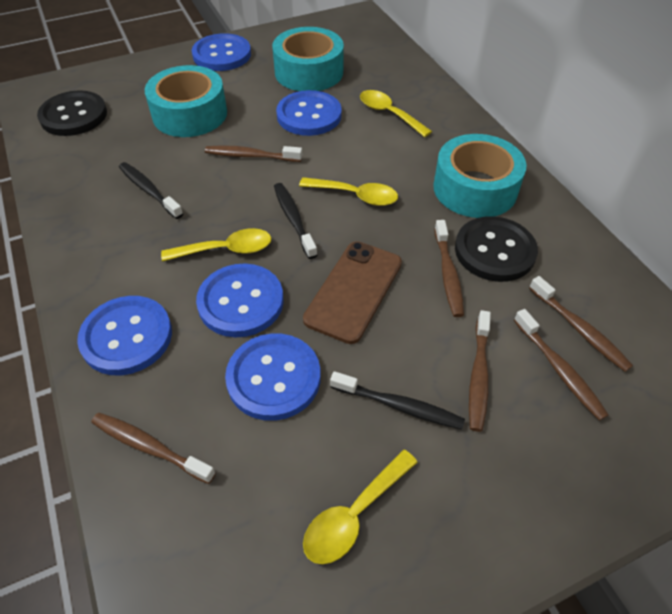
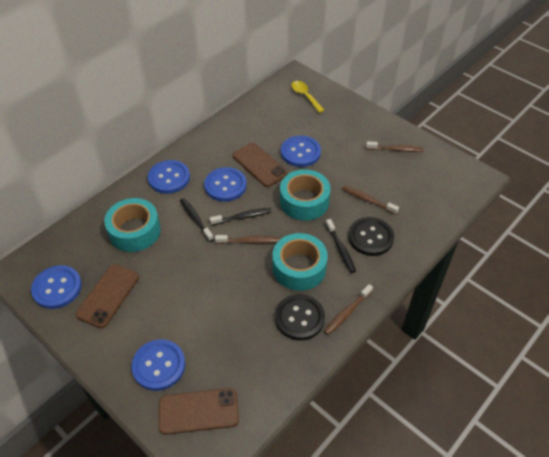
brown phone: 1 -> 3
brown toothbrush: 6 -> 4
yellow spoon: 4 -> 1

